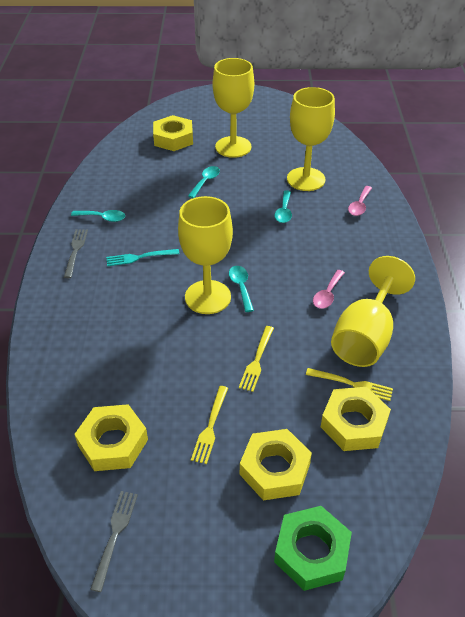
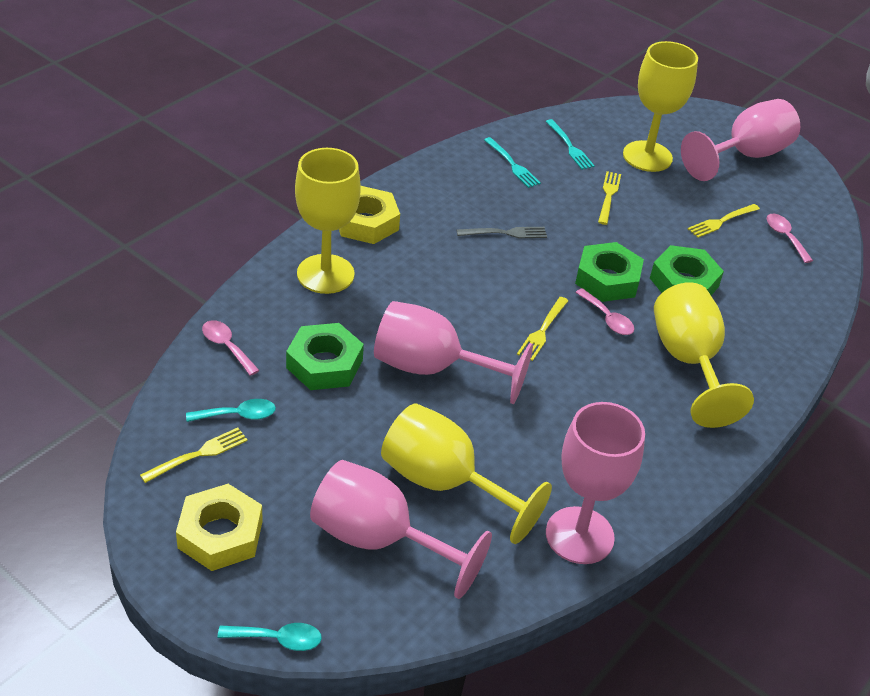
green nut: 1 -> 3
grey fork: 2 -> 1
pink goblet: 0 -> 4
pink spoon: 2 -> 3
turquoise fork: 1 -> 2
turquoise spoon: 4 -> 2
yellow fork: 3 -> 4
yellow nut: 4 -> 2

